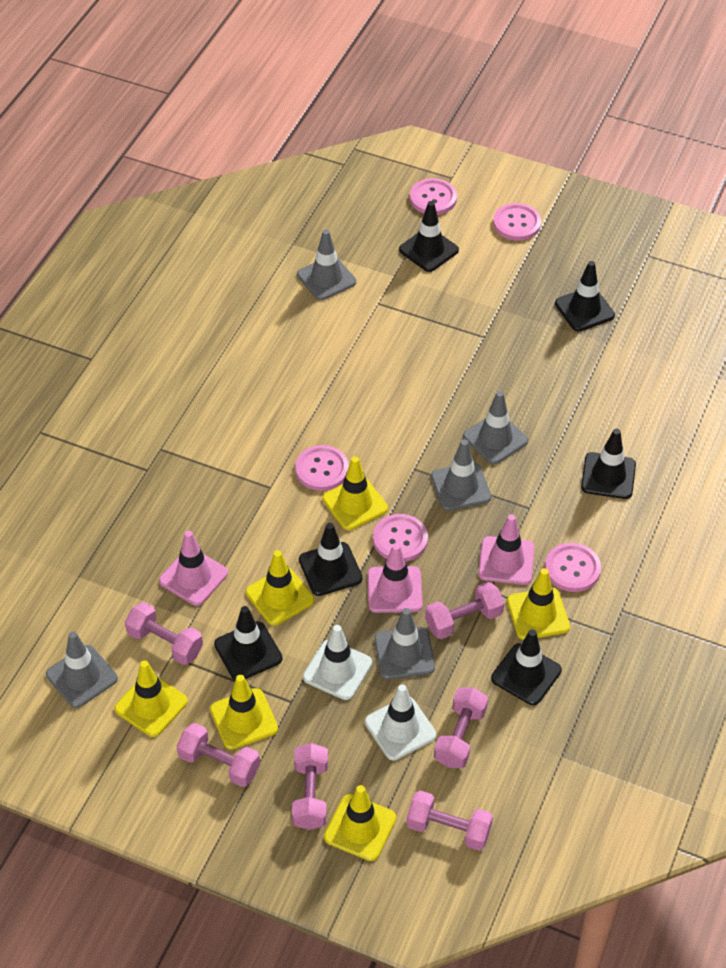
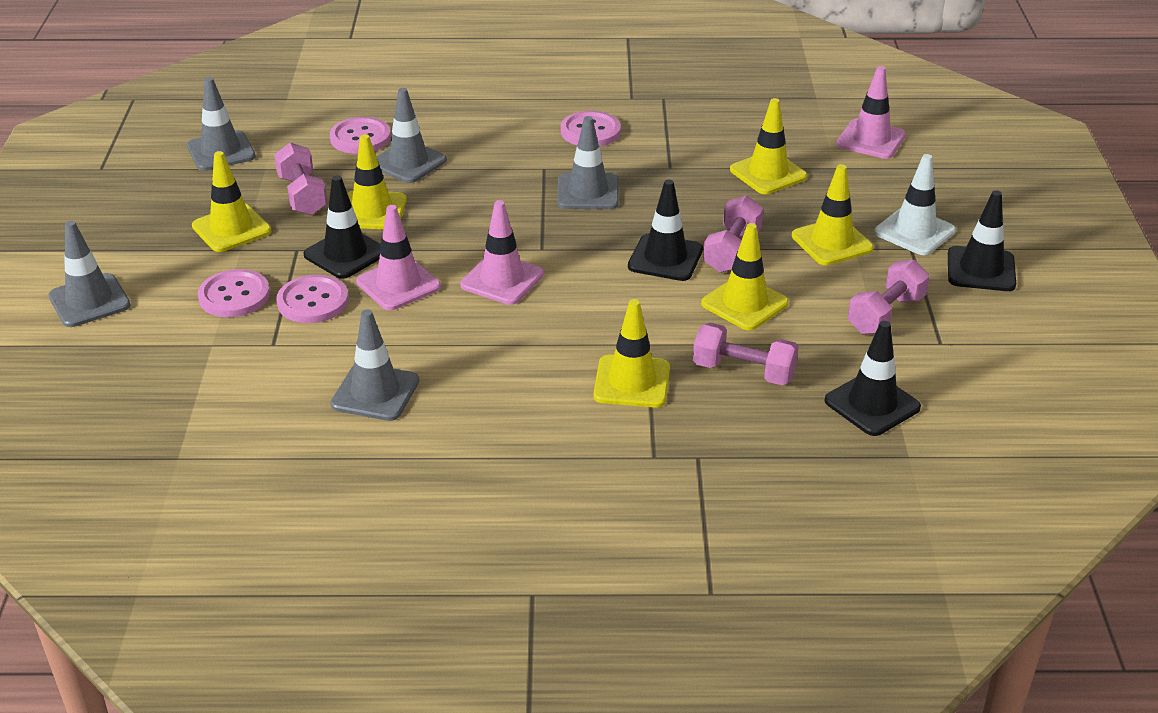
black traffic cone: 6 -> 4
pink button: 5 -> 4
pink dumbbell: 6 -> 4
white traffic cone: 2 -> 1

